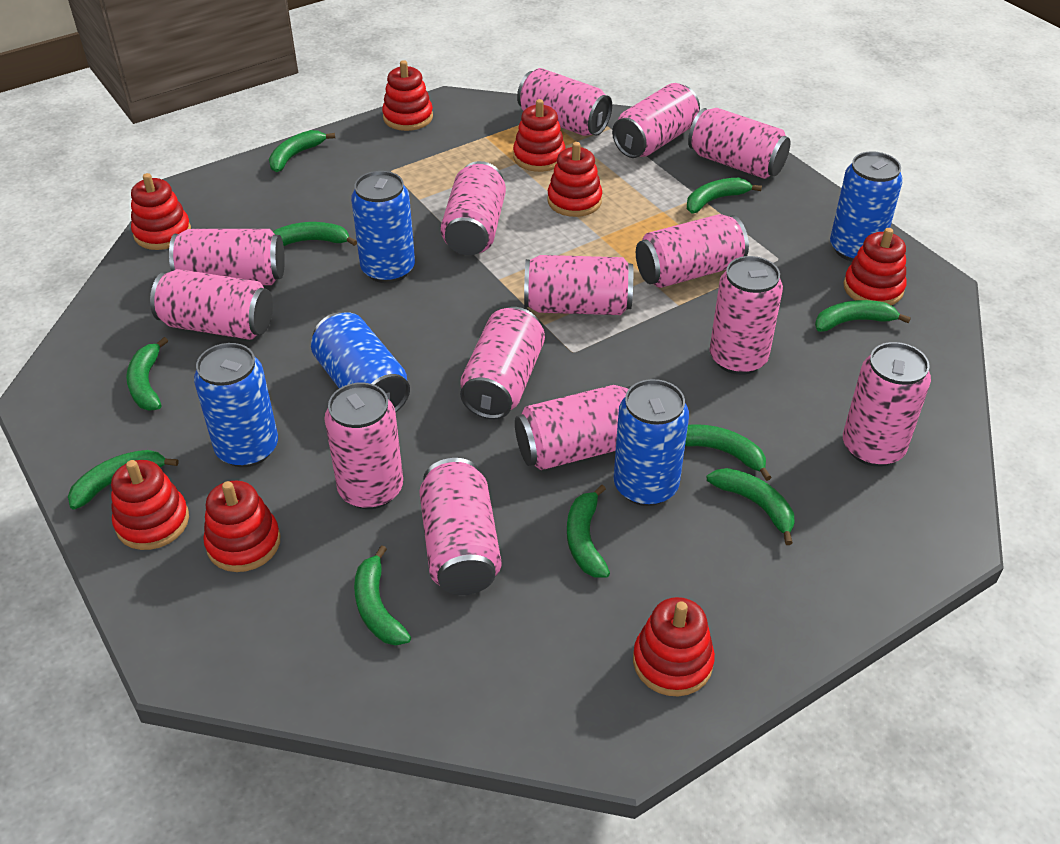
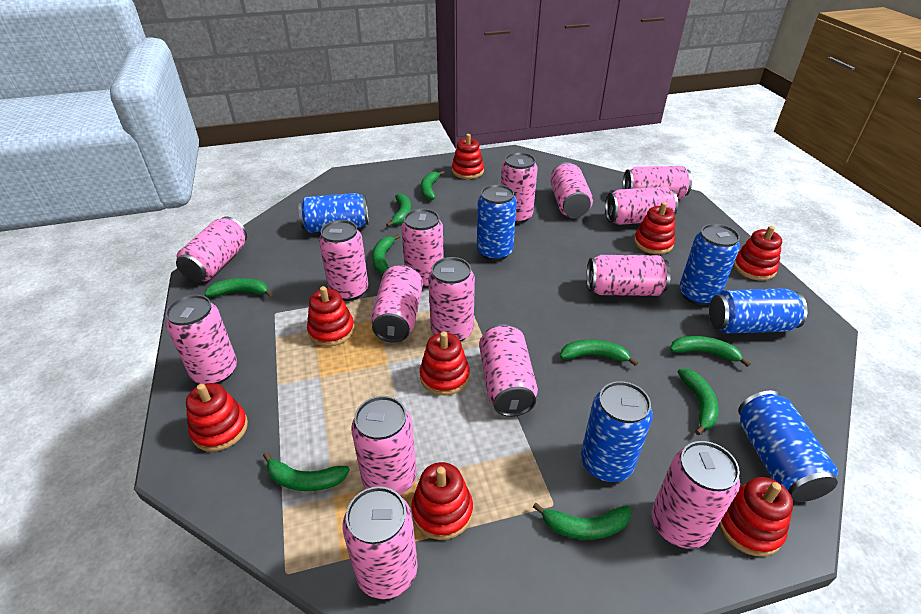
blue can: 5 -> 6
green banana: 10 -> 9
pink can: 14 -> 15

